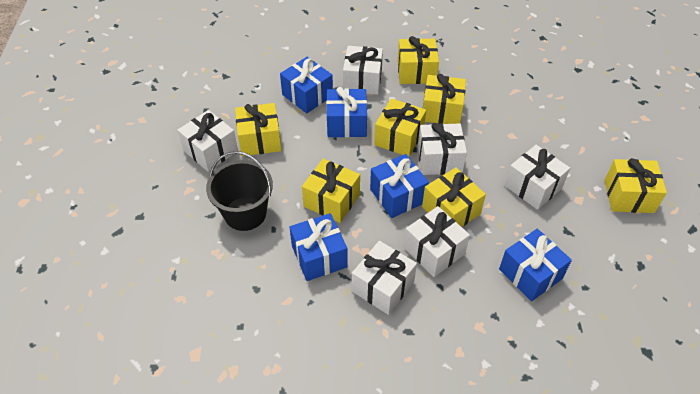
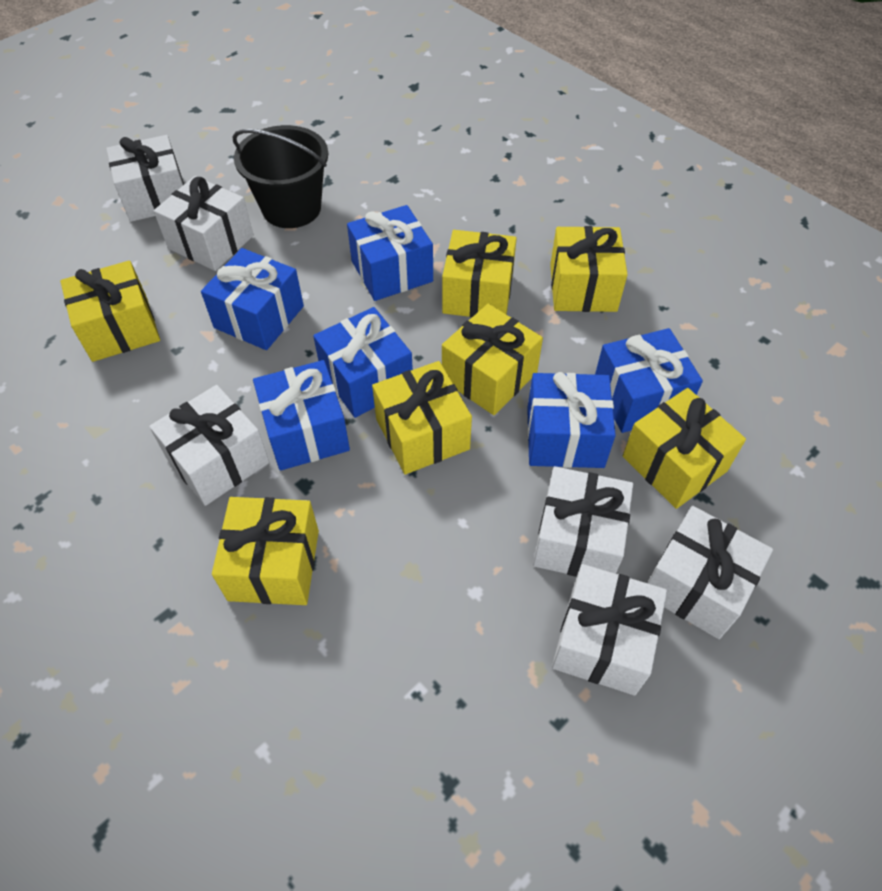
blue gift: 5 -> 6

